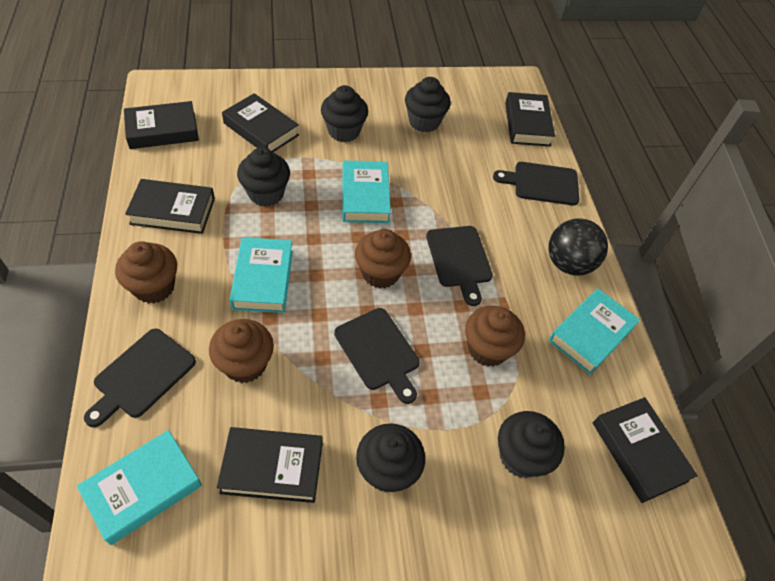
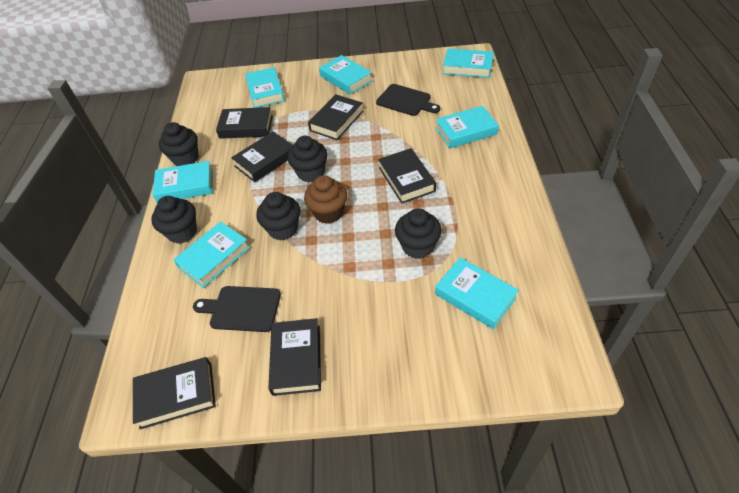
black ball: 1 -> 0
black cutting board: 4 -> 2
brown cupcake: 4 -> 1
turquoise book: 4 -> 7

